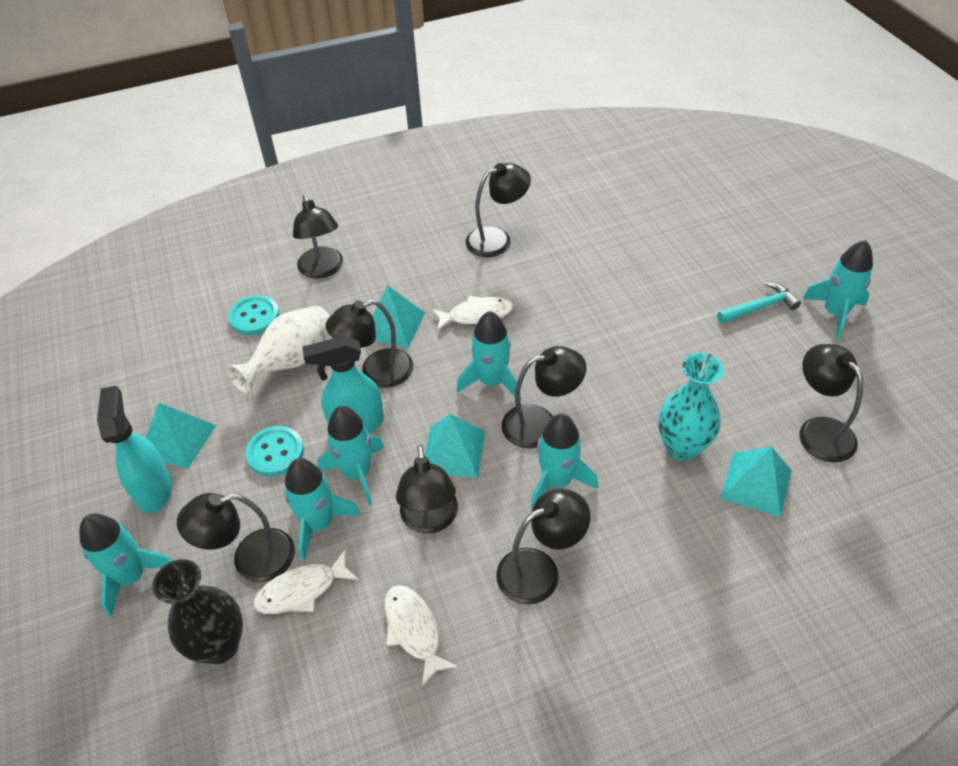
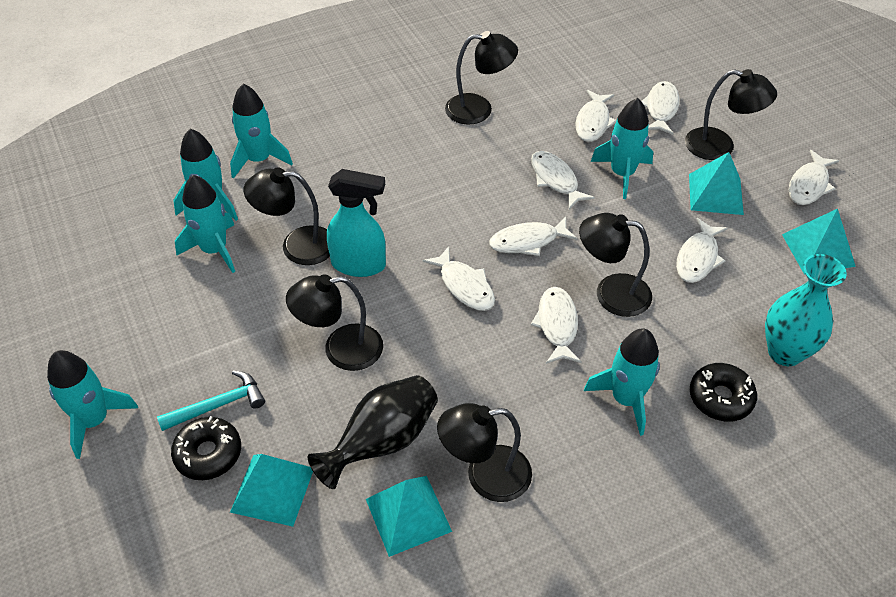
black donut: 0 -> 2
black lamp: 8 -> 6
turquoise button: 2 -> 0
turquoise spray bottle: 2 -> 1
white fish: 3 -> 8
white vase: 1 -> 0

